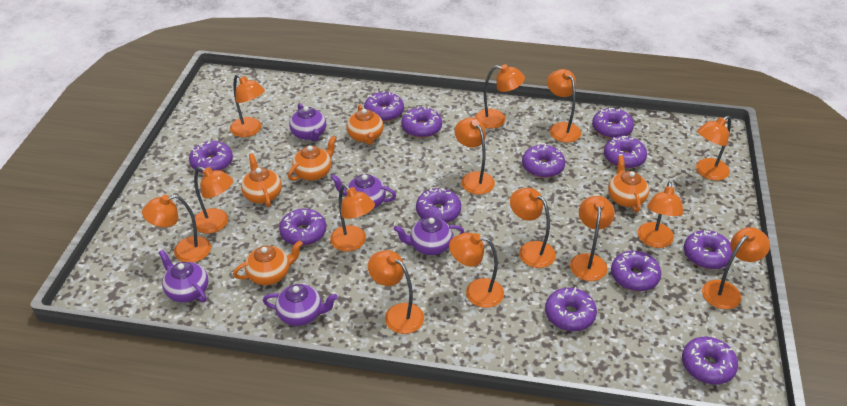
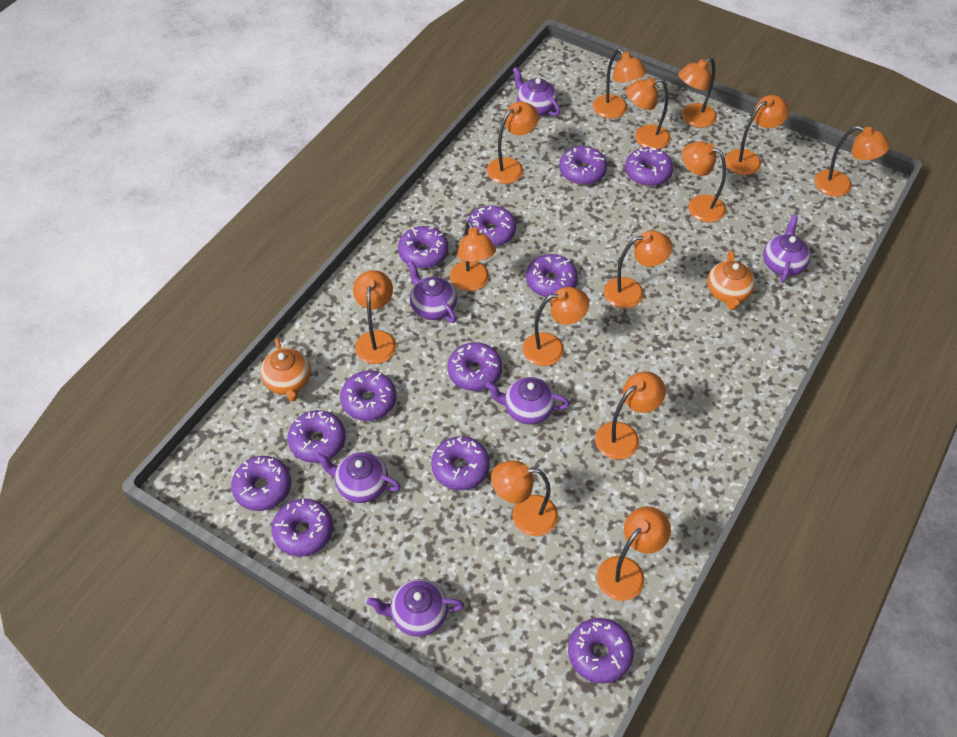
orange teapot: 5 -> 2
purple teapot: 5 -> 6

